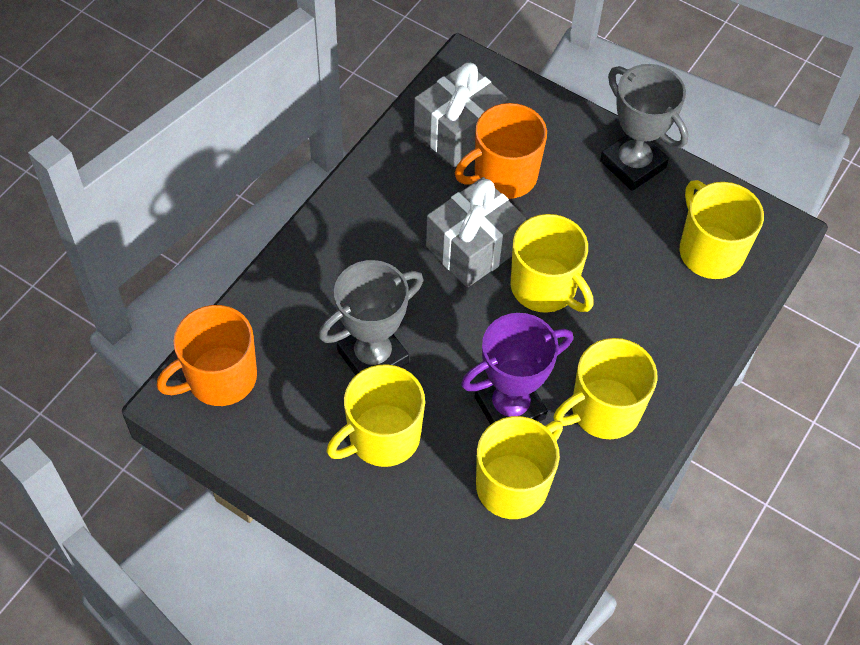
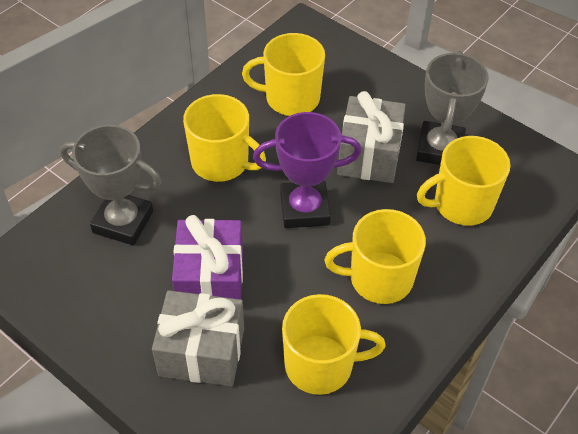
orange mug: 2 -> 0
purple gift: 0 -> 1

